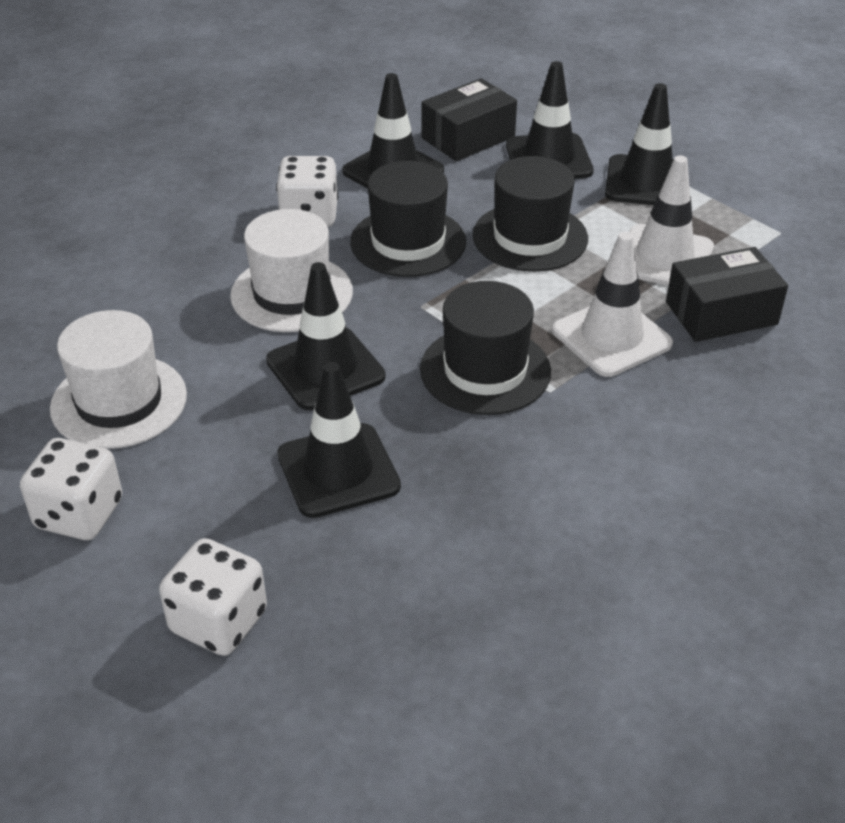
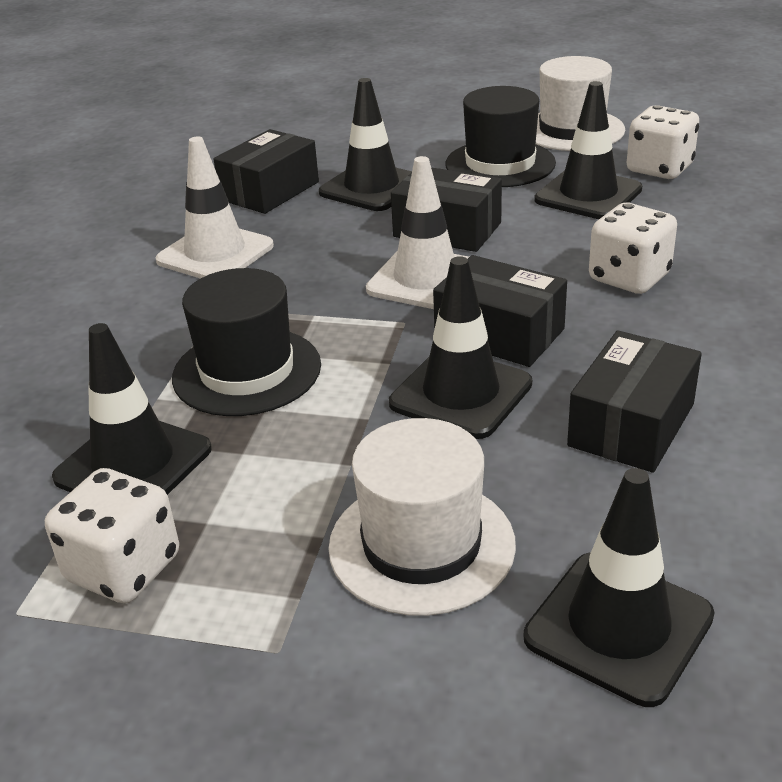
black box: 2 -> 4
black hat: 3 -> 2

